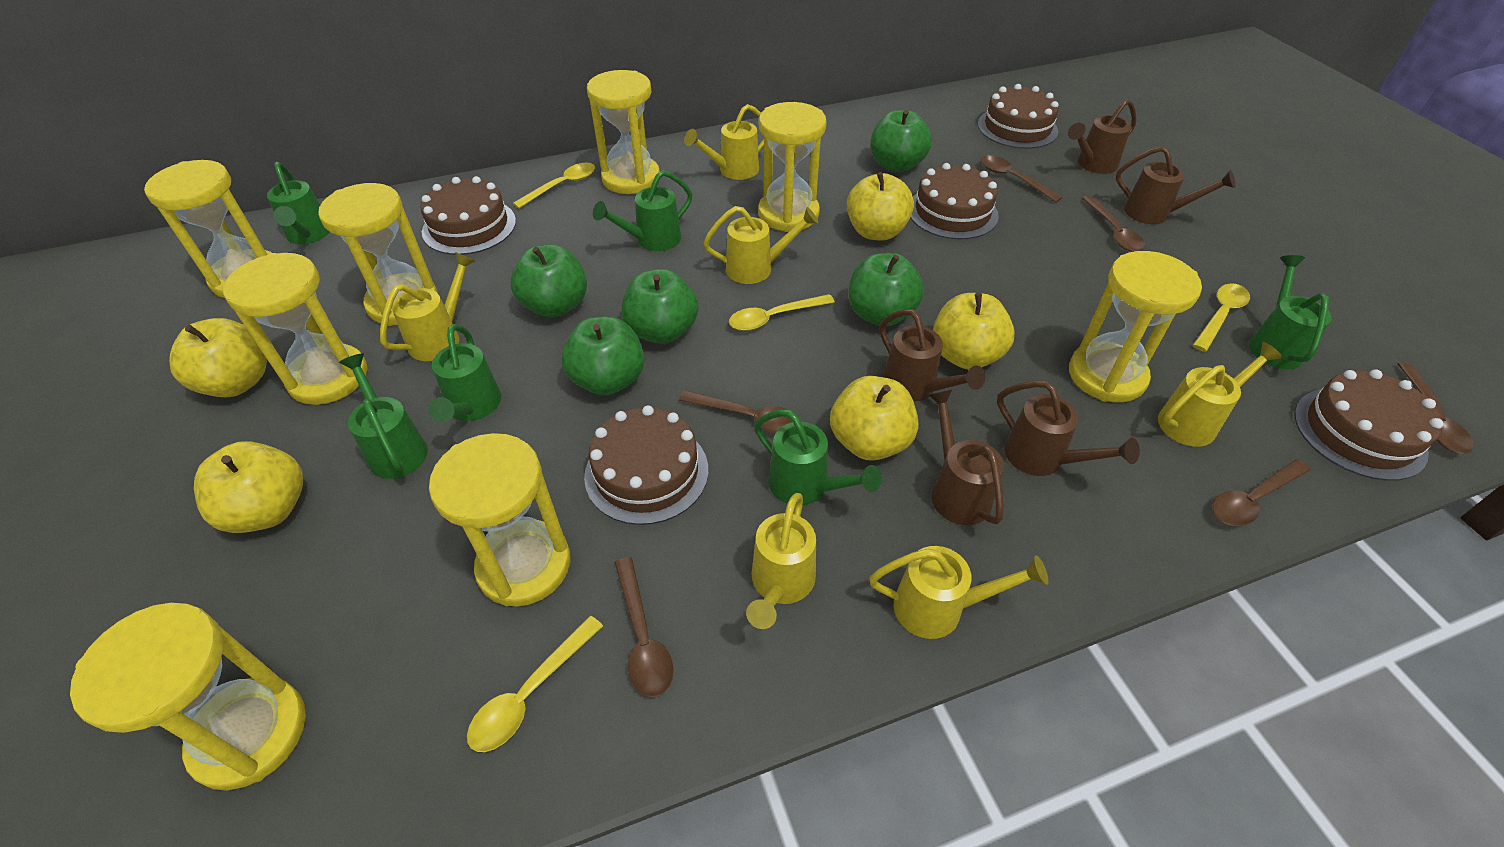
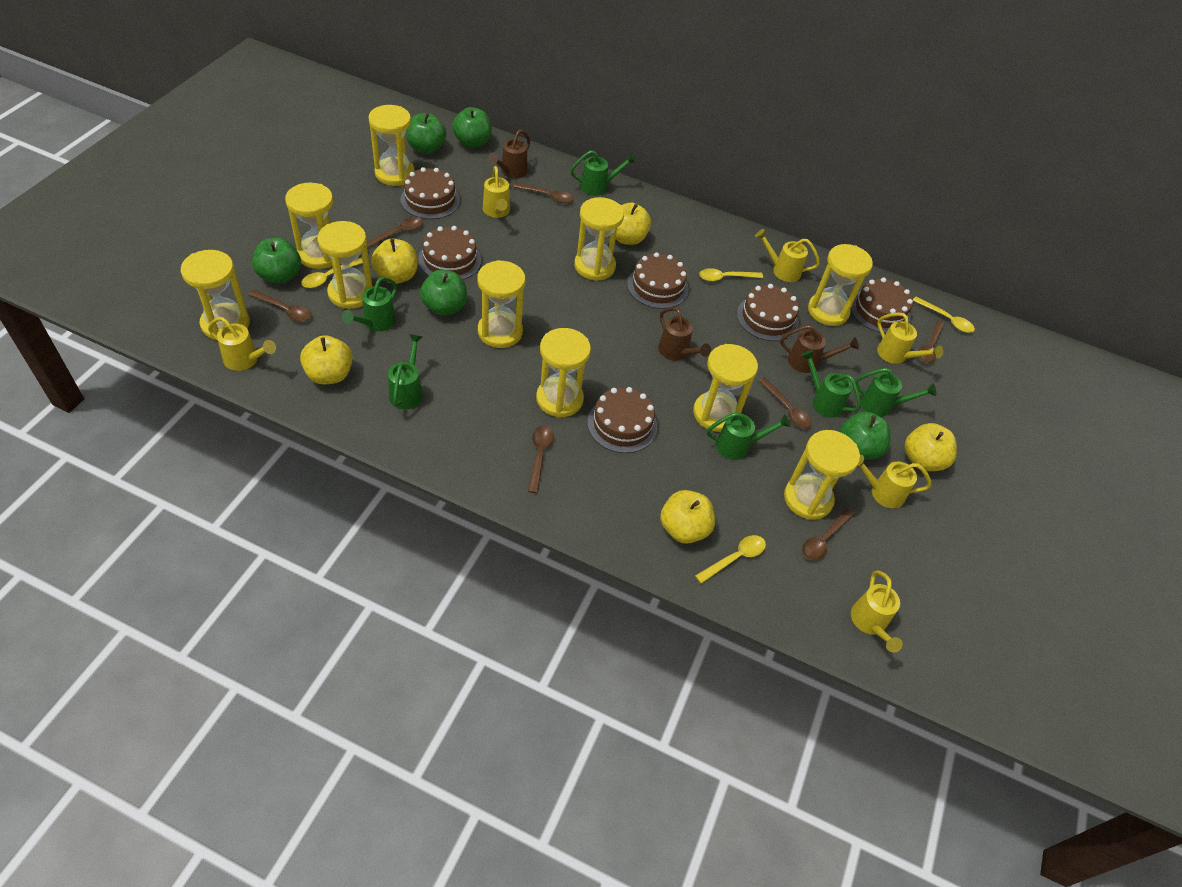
brown cake: 5 -> 6
brown spoon: 6 -> 7
brown watering can: 5 -> 3
yellow hourglass: 8 -> 10

